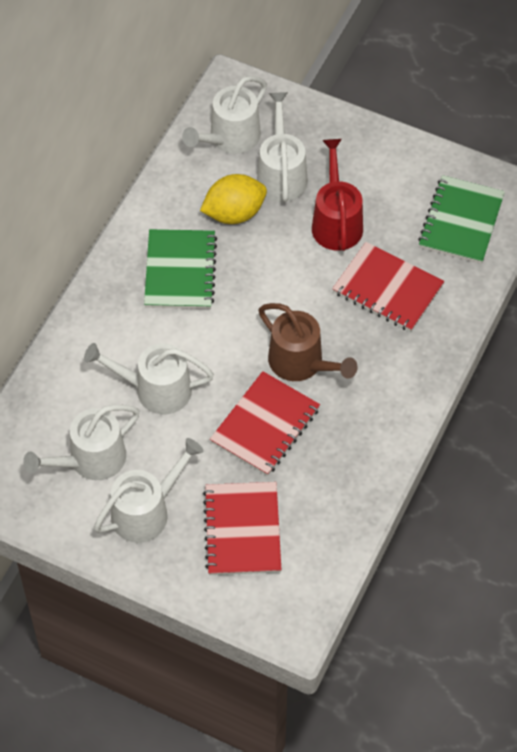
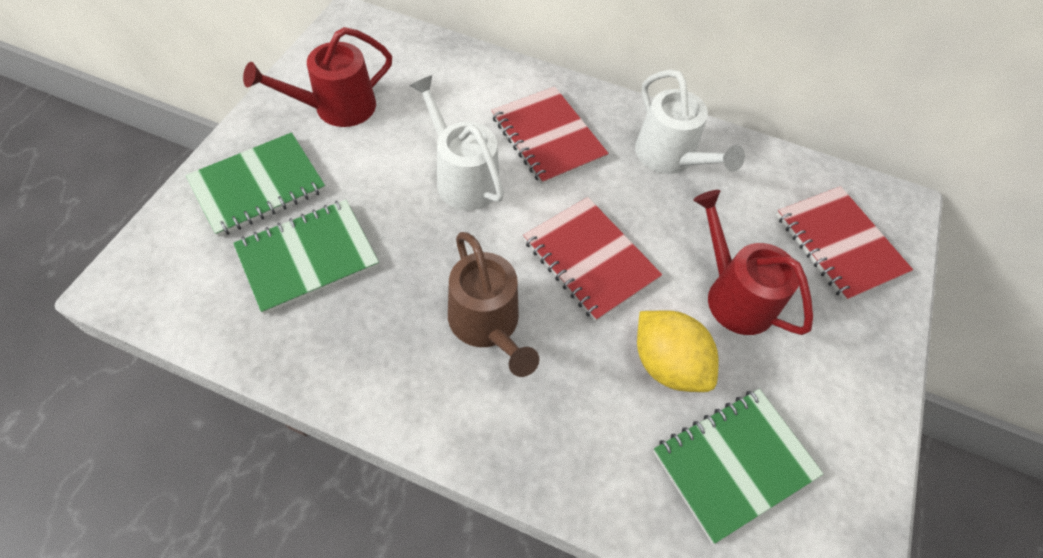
green notebook: 2 -> 3
red watering can: 1 -> 2
white watering can: 5 -> 2

